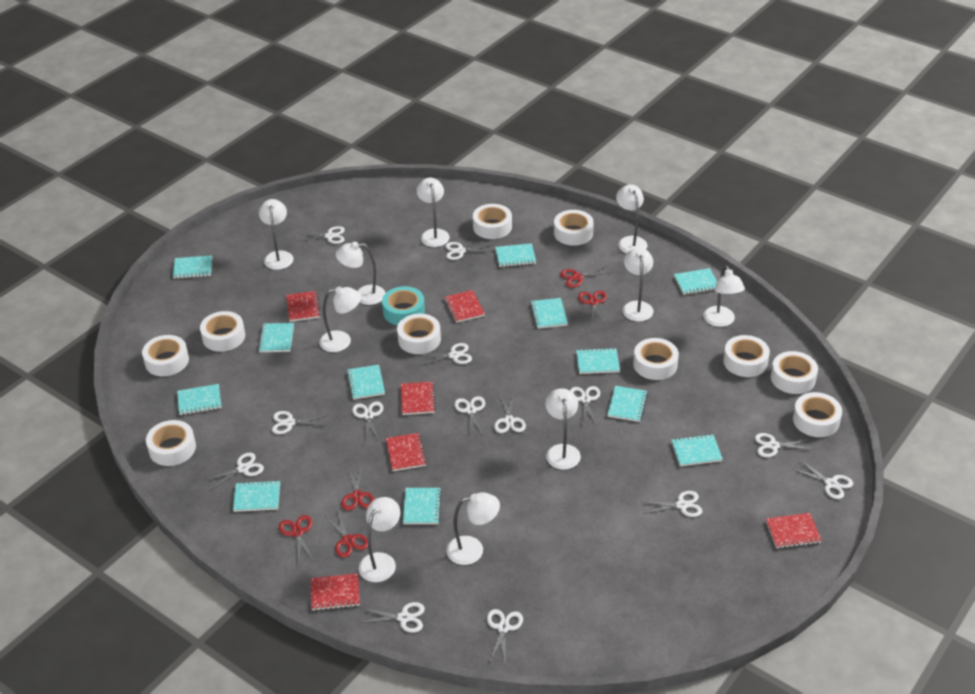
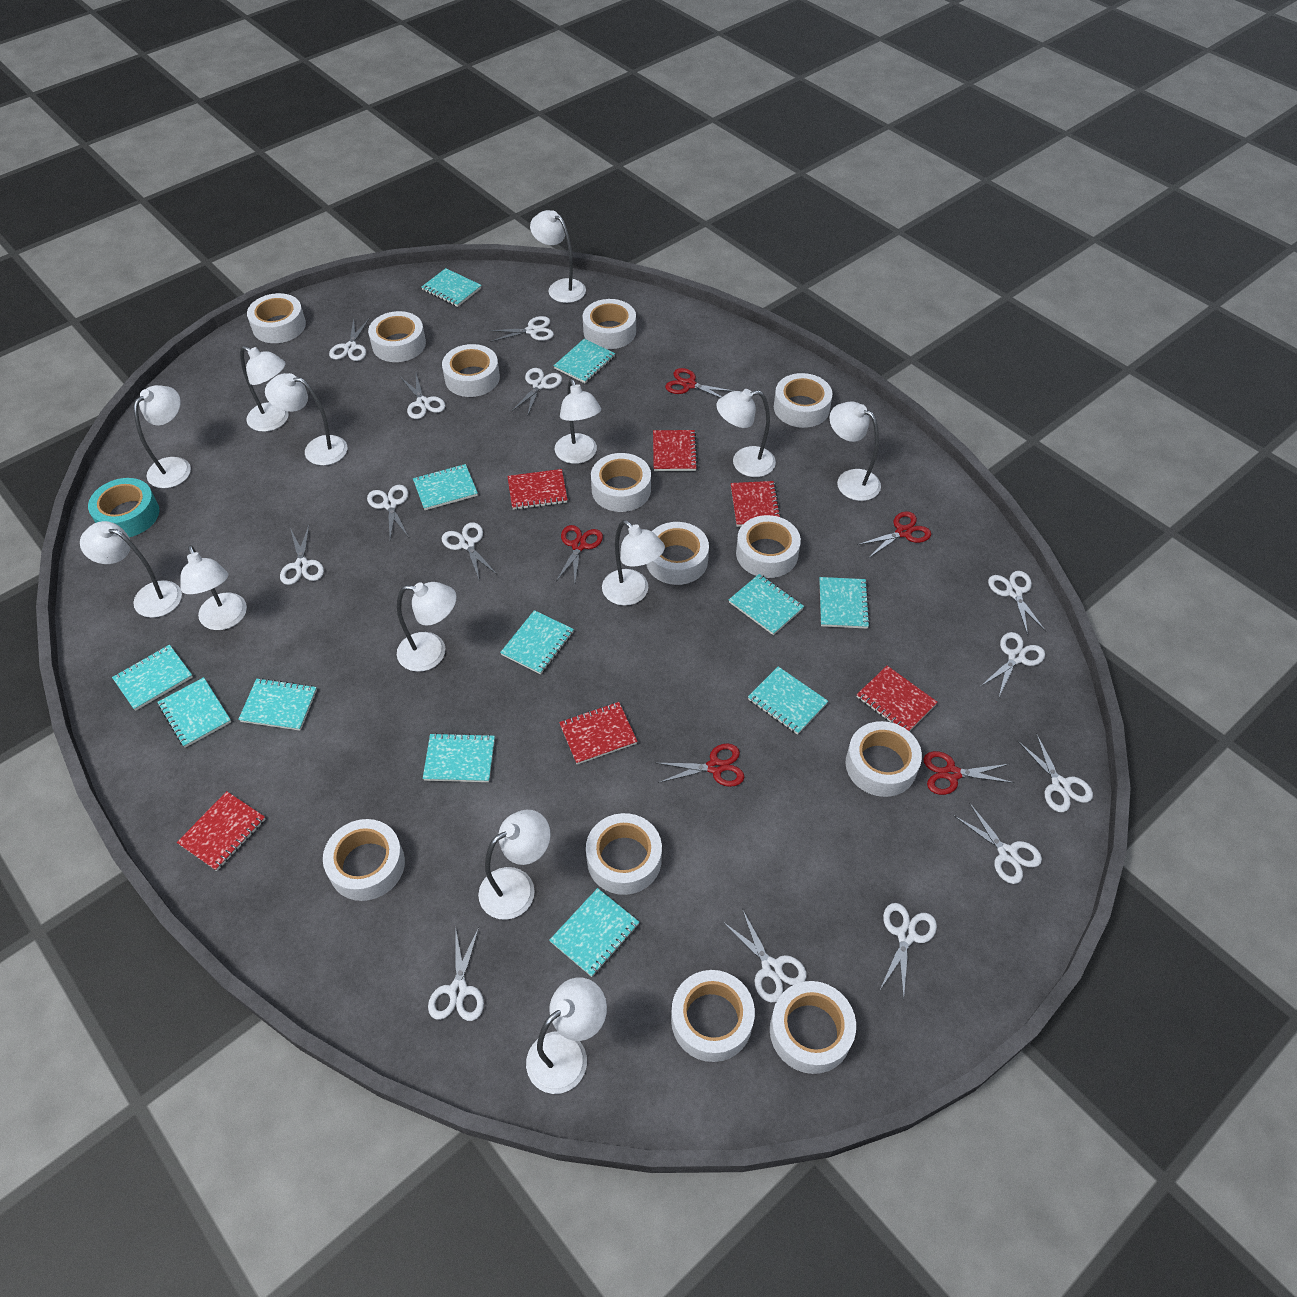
white lamp: 10 -> 13
white tape: 10 -> 13

